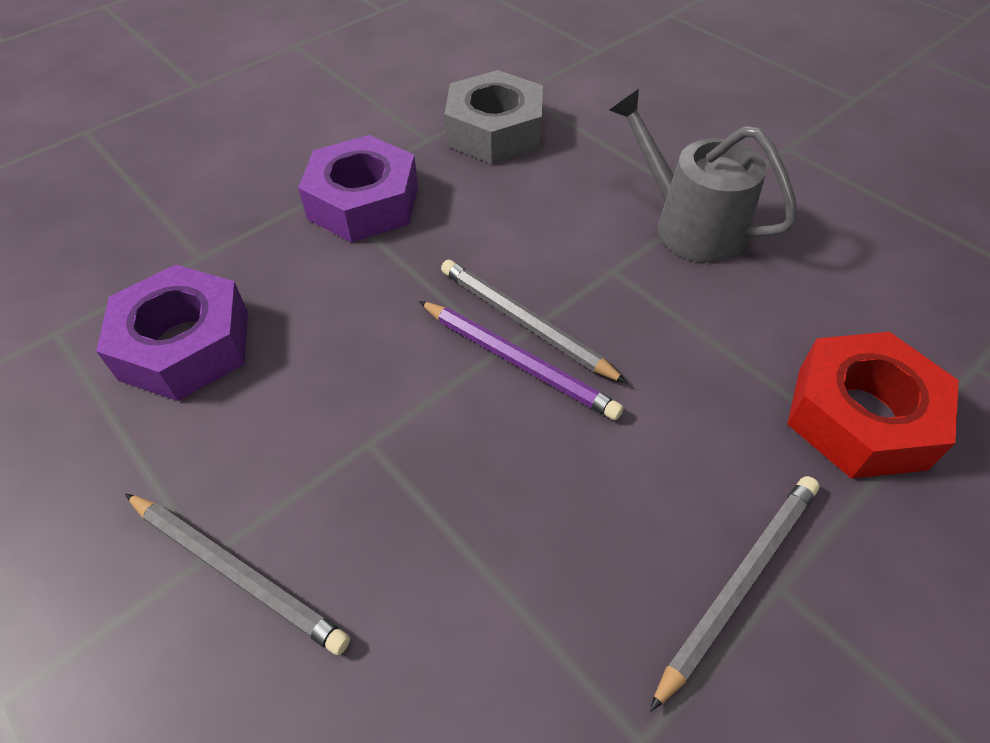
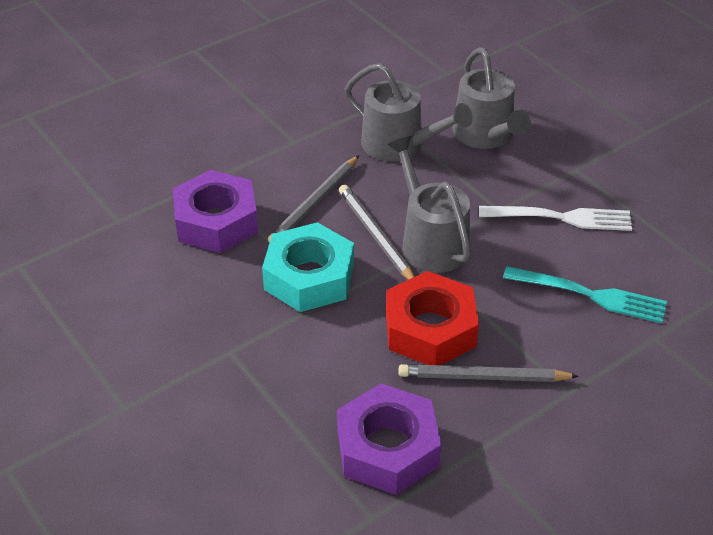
grey nut: 1 -> 0
grey watering can: 1 -> 3
purple pencil: 1 -> 0
turquoise fork: 0 -> 1
turquoise nut: 0 -> 1
white fork: 0 -> 1

